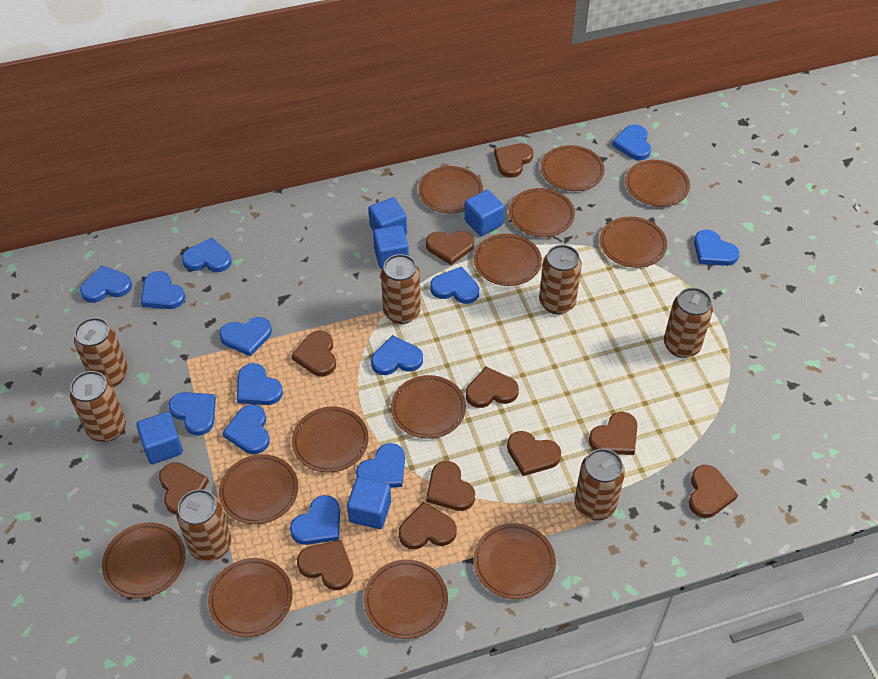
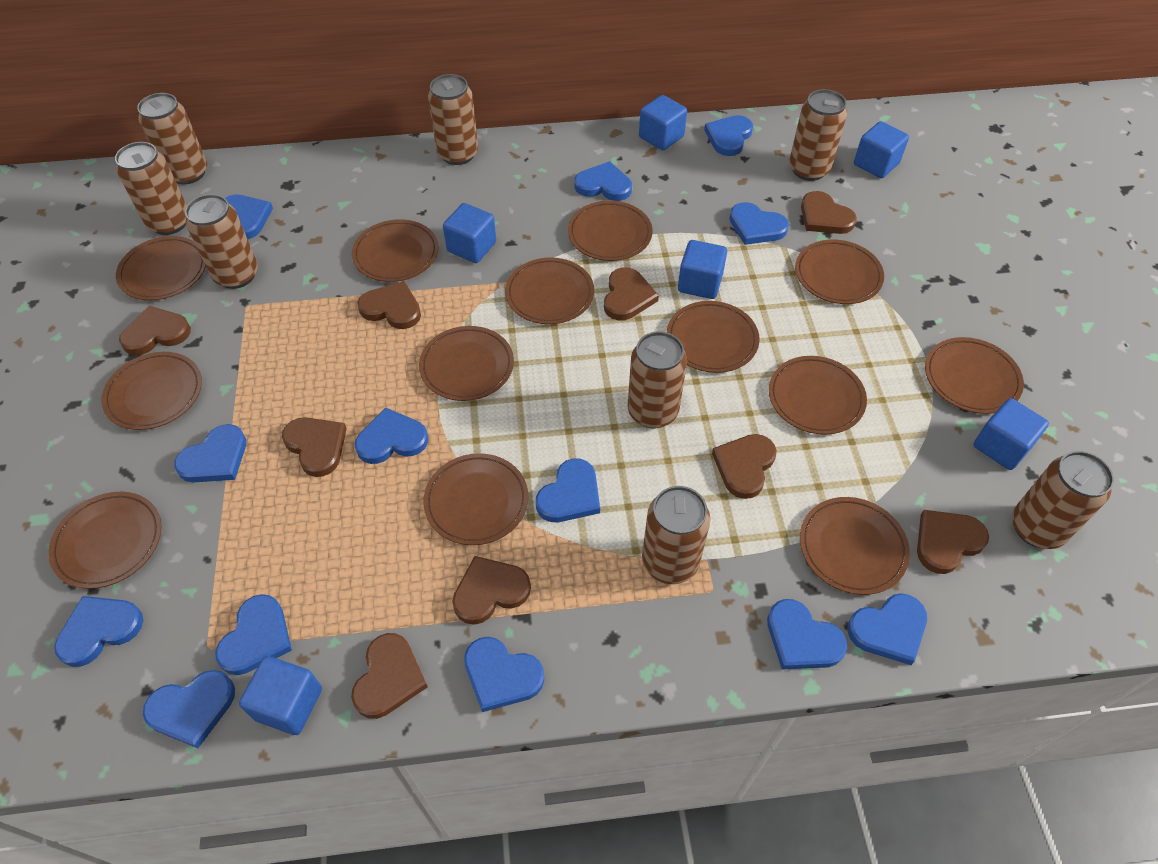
blue cube: 5 -> 6
brown can: 7 -> 8
brown heart: 11 -> 9

